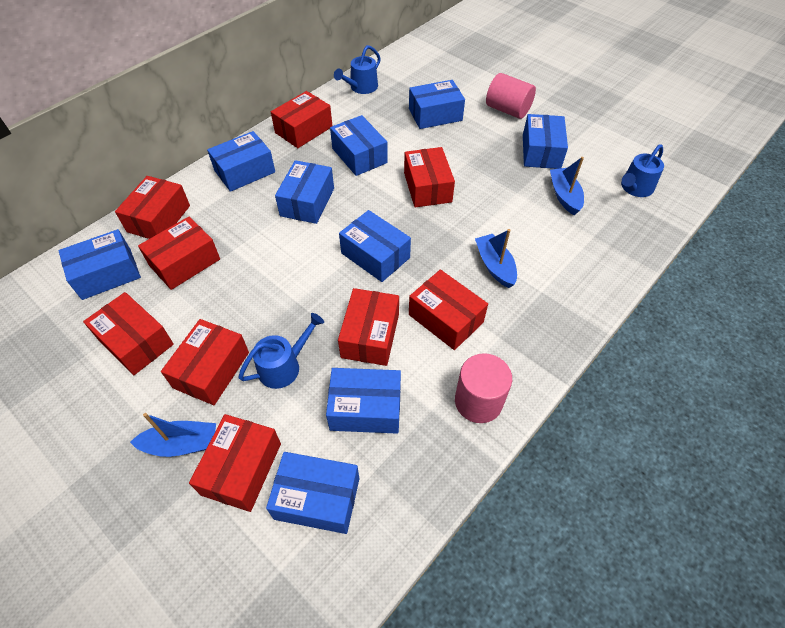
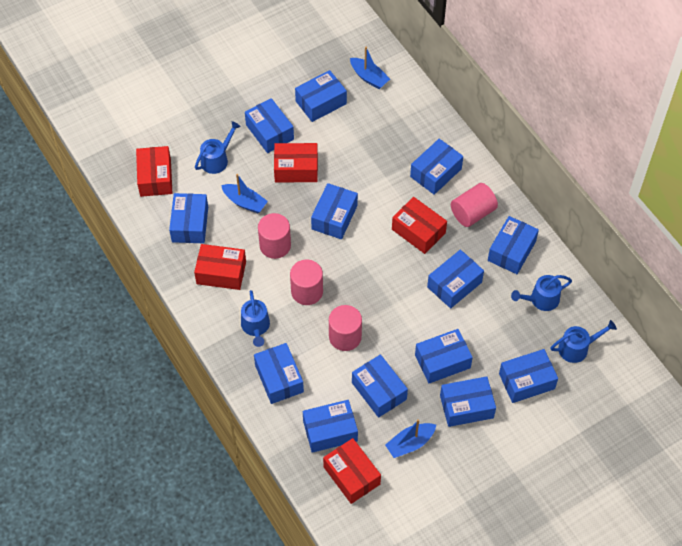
blue box: 9 -> 13
blue watering can: 3 -> 4
pink cylinder: 2 -> 4
red box: 9 -> 5

